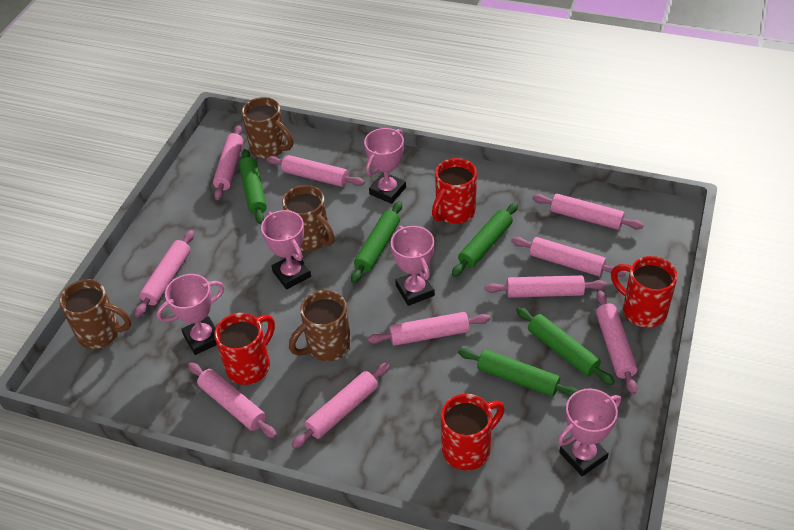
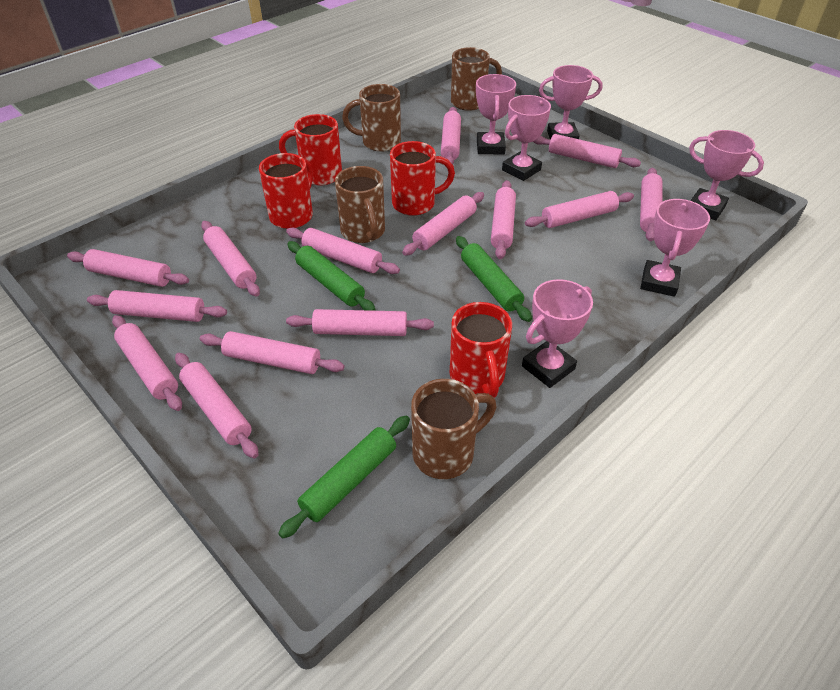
green rolling pin: 5 -> 3
pink rolling pin: 10 -> 14
pink trophy: 5 -> 6

